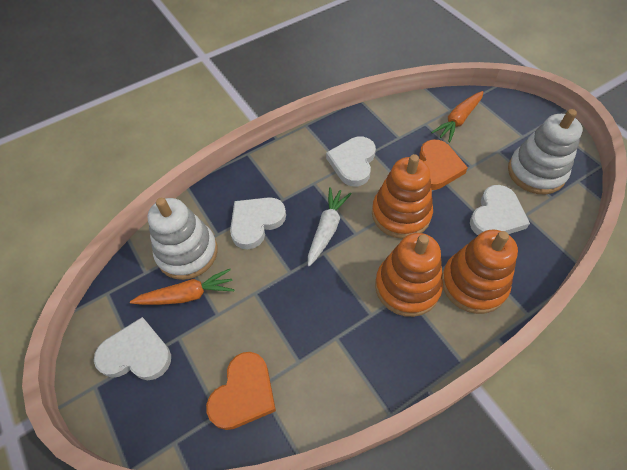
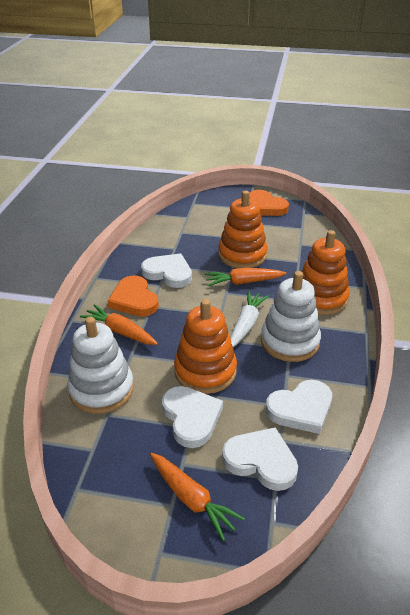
orange carrot: 2 -> 3

